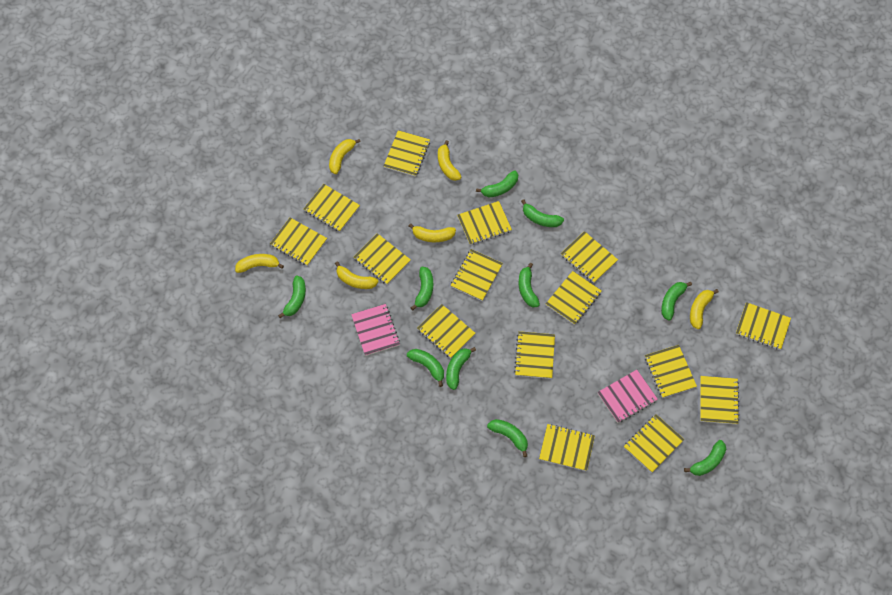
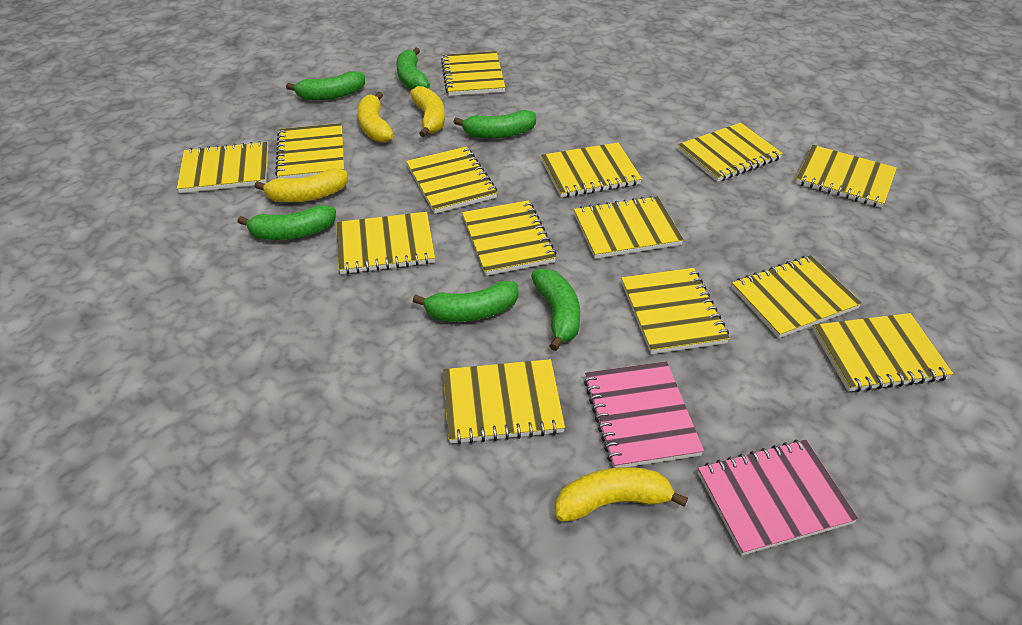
green banana: 10 -> 6
yellow banana: 6 -> 4
yellow notebook: 15 -> 14

